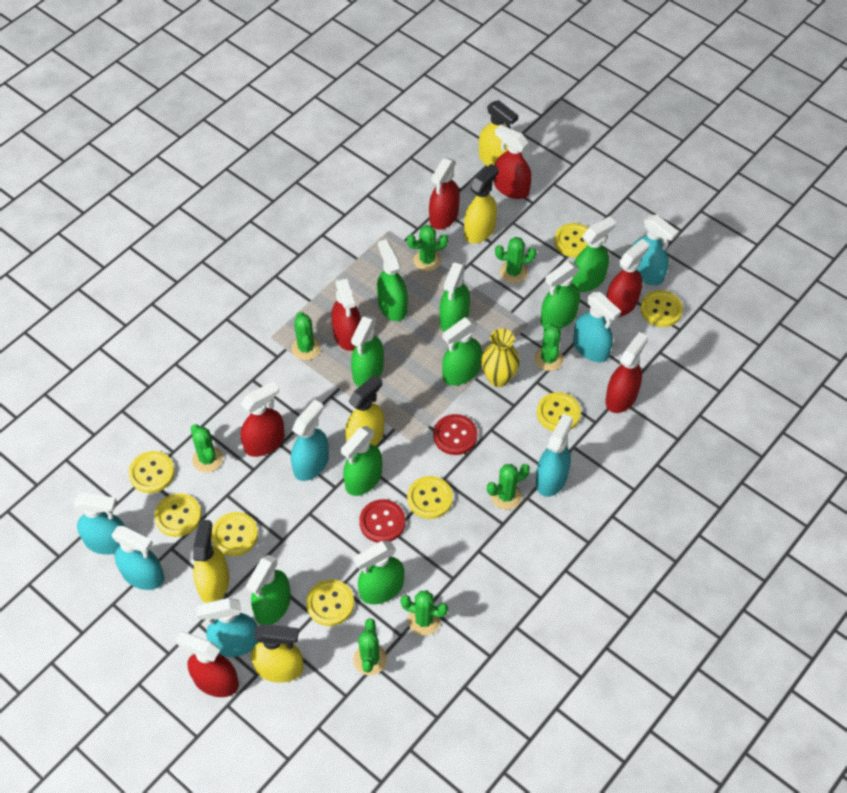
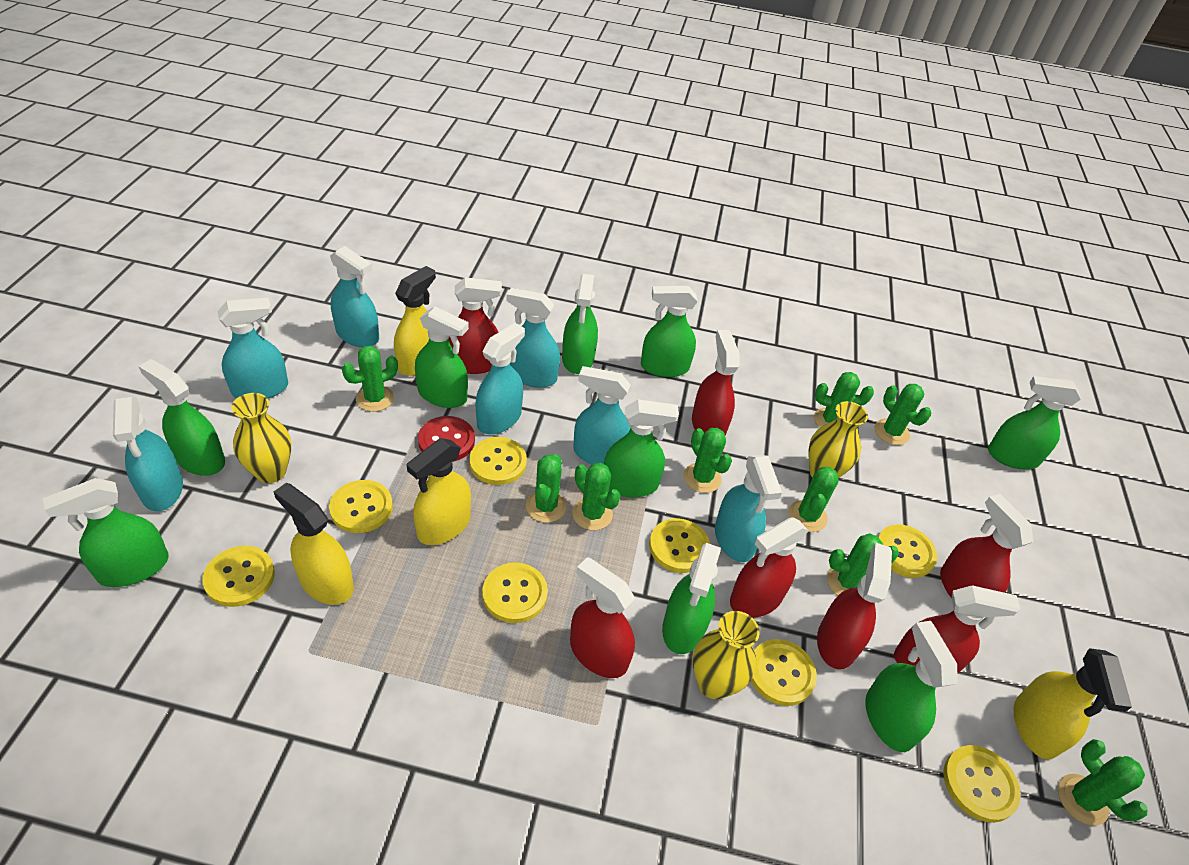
green cactus: 8 -> 9
red button: 2 -> 1
yellow spray bottle: 5 -> 4
yellow vase: 1 -> 3

